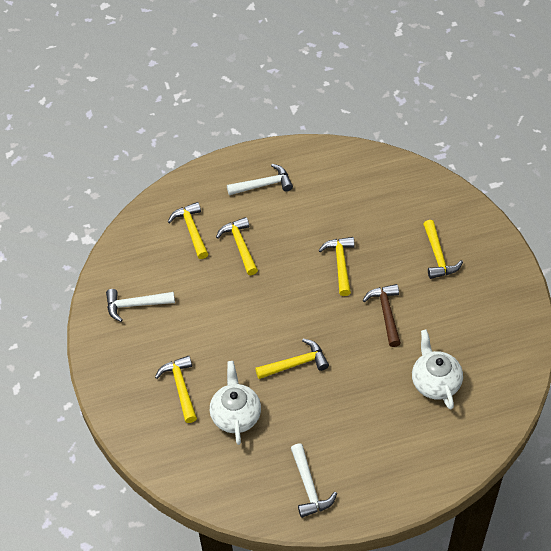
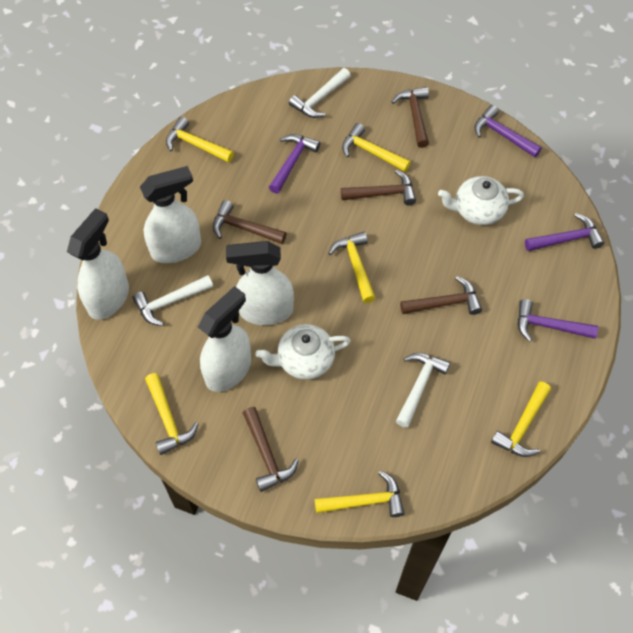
brown hammer: 1 -> 5
purple hammer: 0 -> 4
white spray bottle: 0 -> 4

